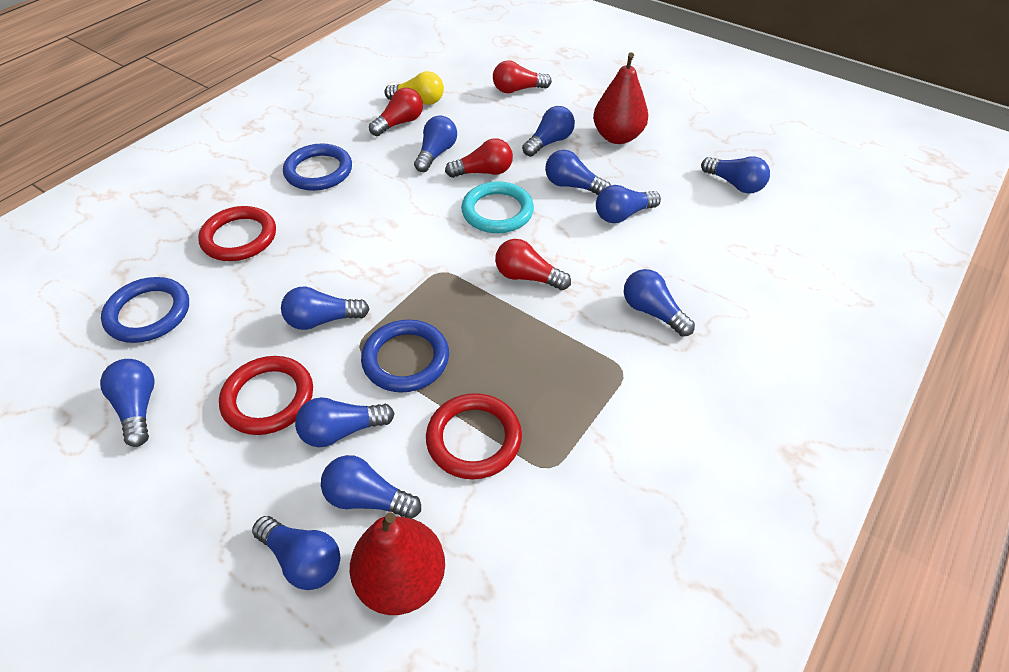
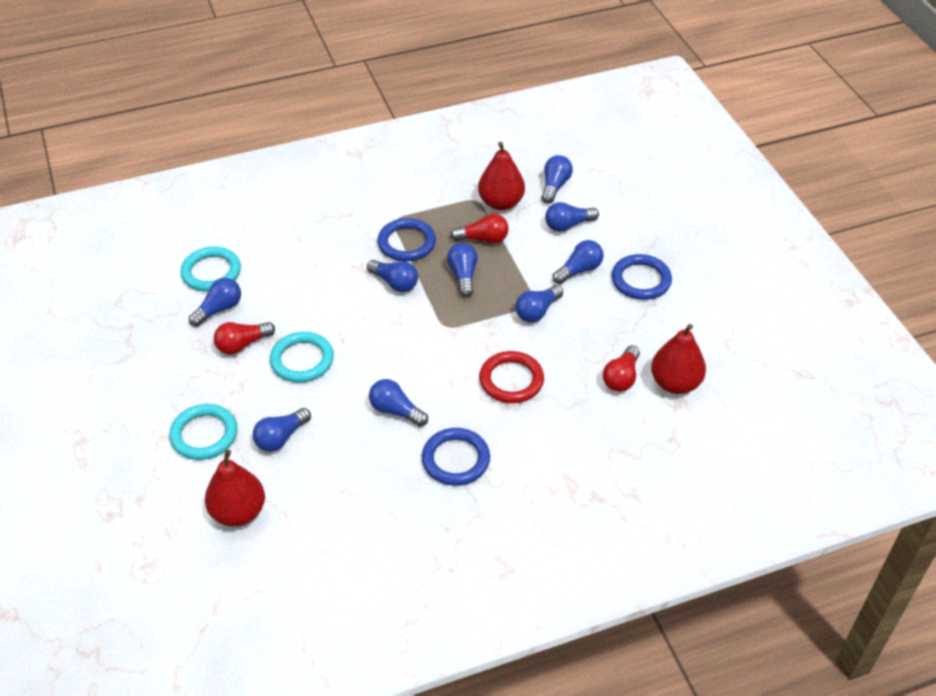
blue light bulb: 11 -> 9
red light bulb: 4 -> 3
red pear: 2 -> 3
red ring: 3 -> 1
turquoise ring: 1 -> 3
yellow light bulb: 1 -> 0

